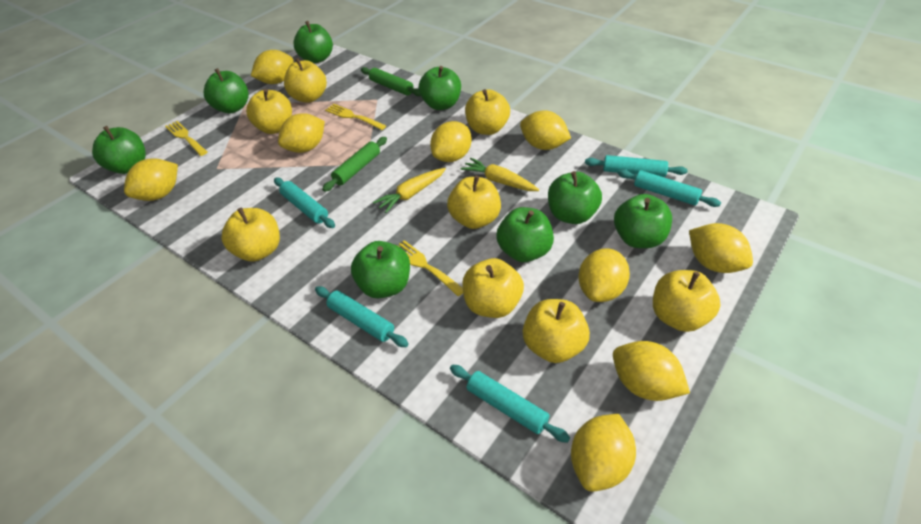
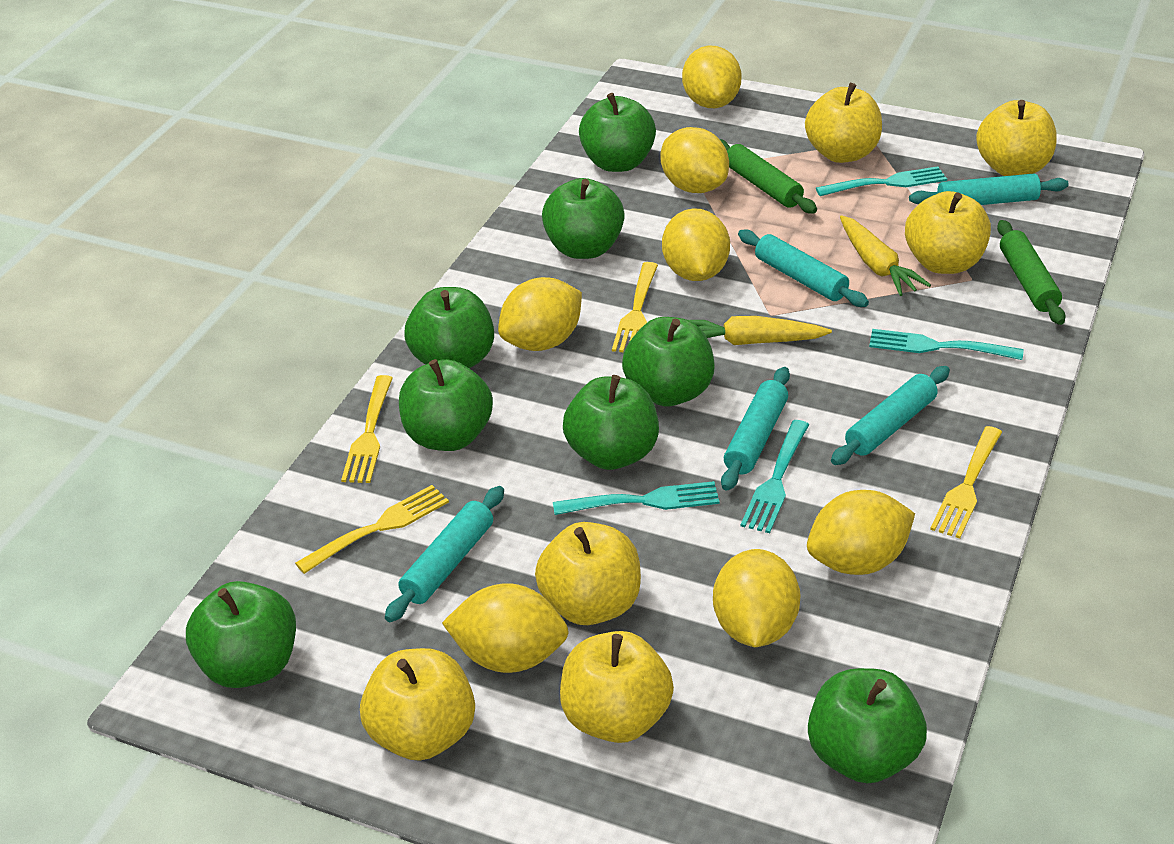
turquoise fork: 0 -> 4
yellow apple: 8 -> 6
yellow fork: 3 -> 4
yellow lemon: 9 -> 7

